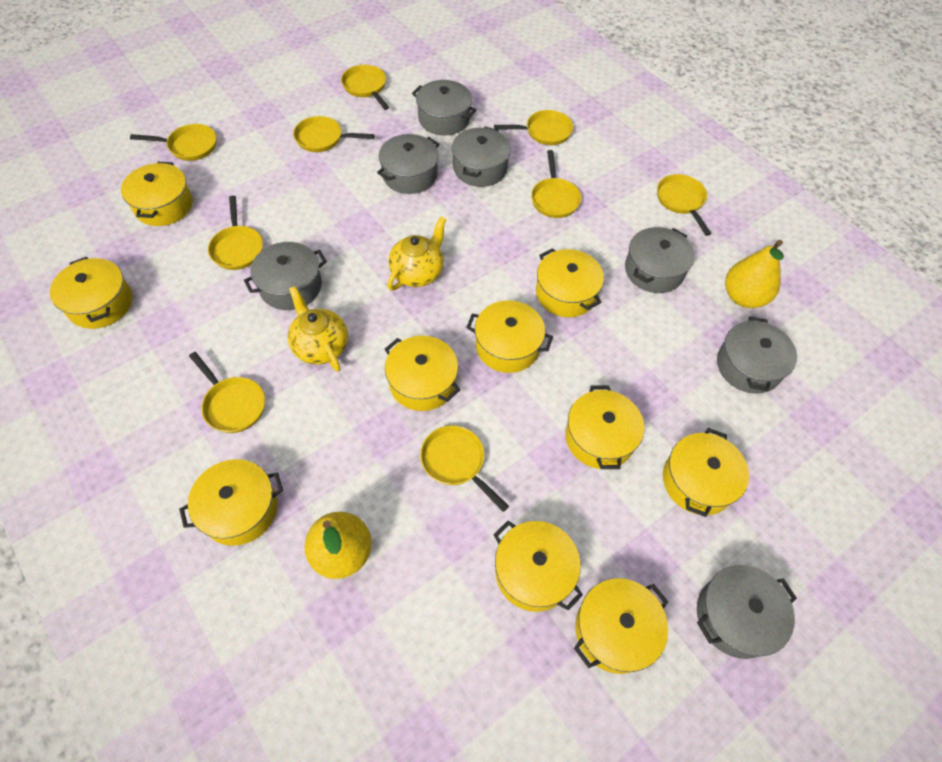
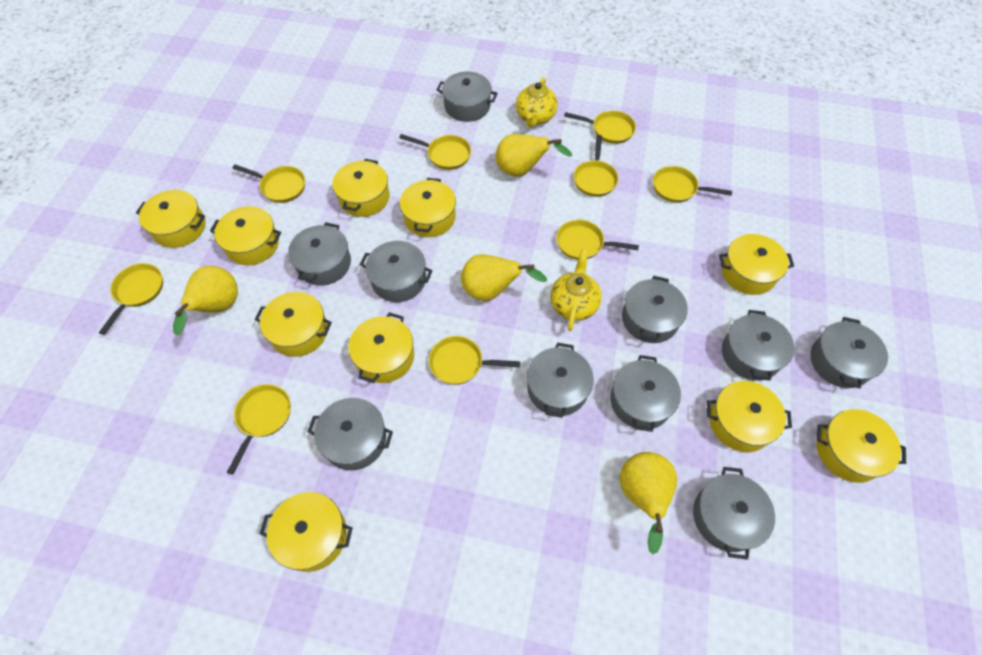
grey pot: 7 -> 10
yellow pear: 2 -> 4

